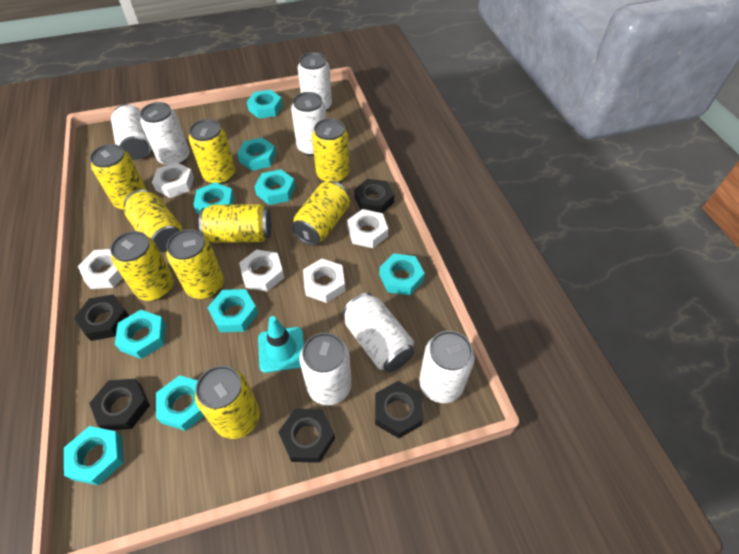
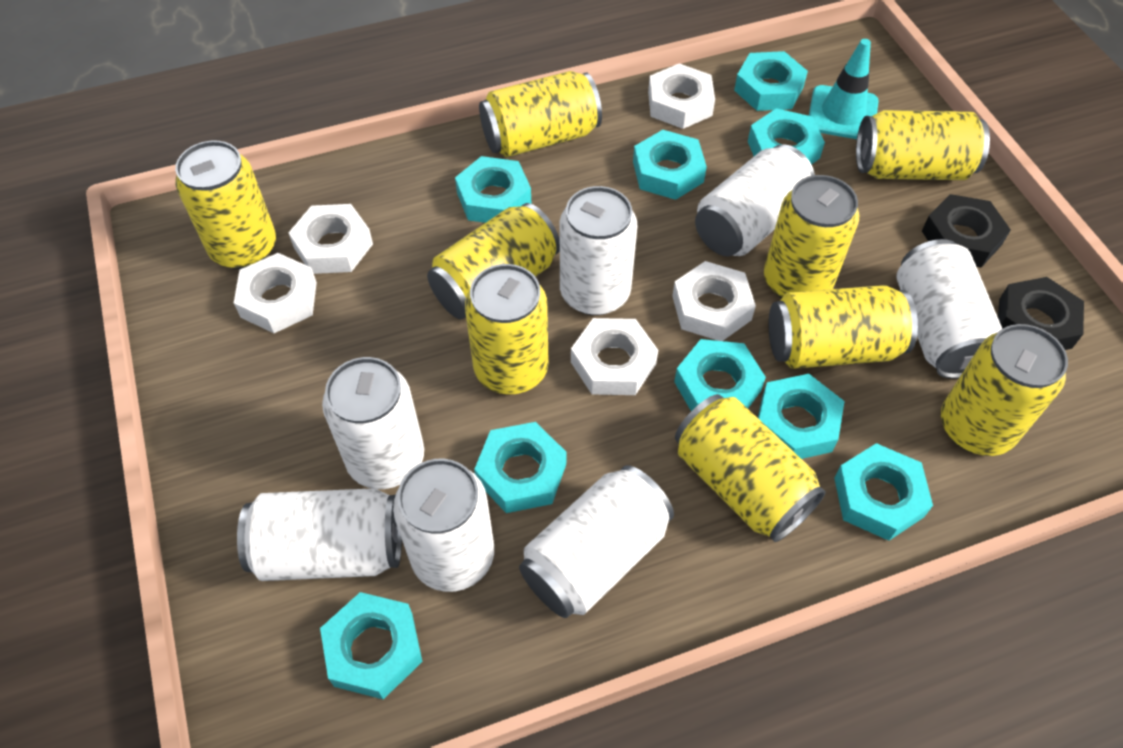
black nut: 5 -> 2

